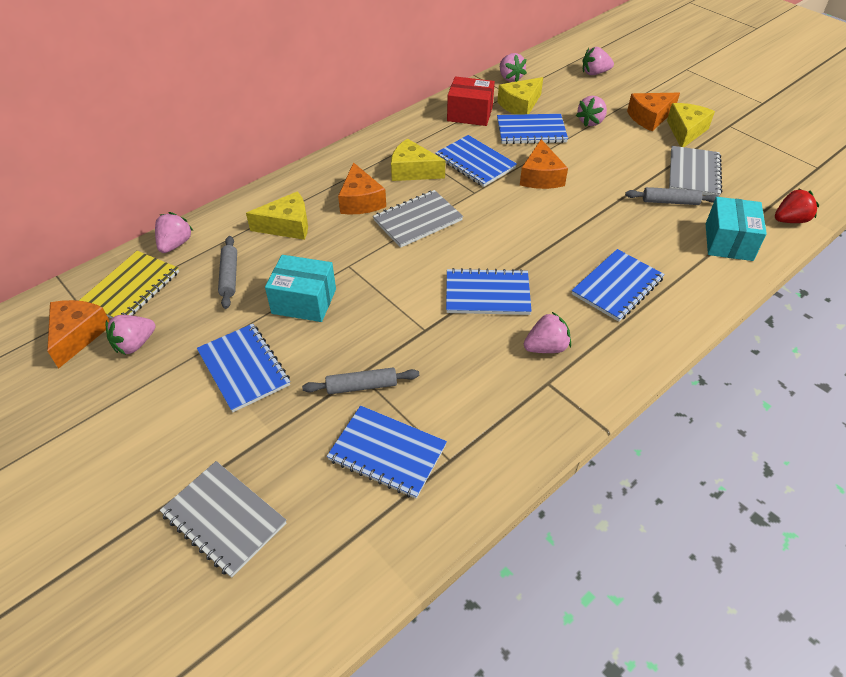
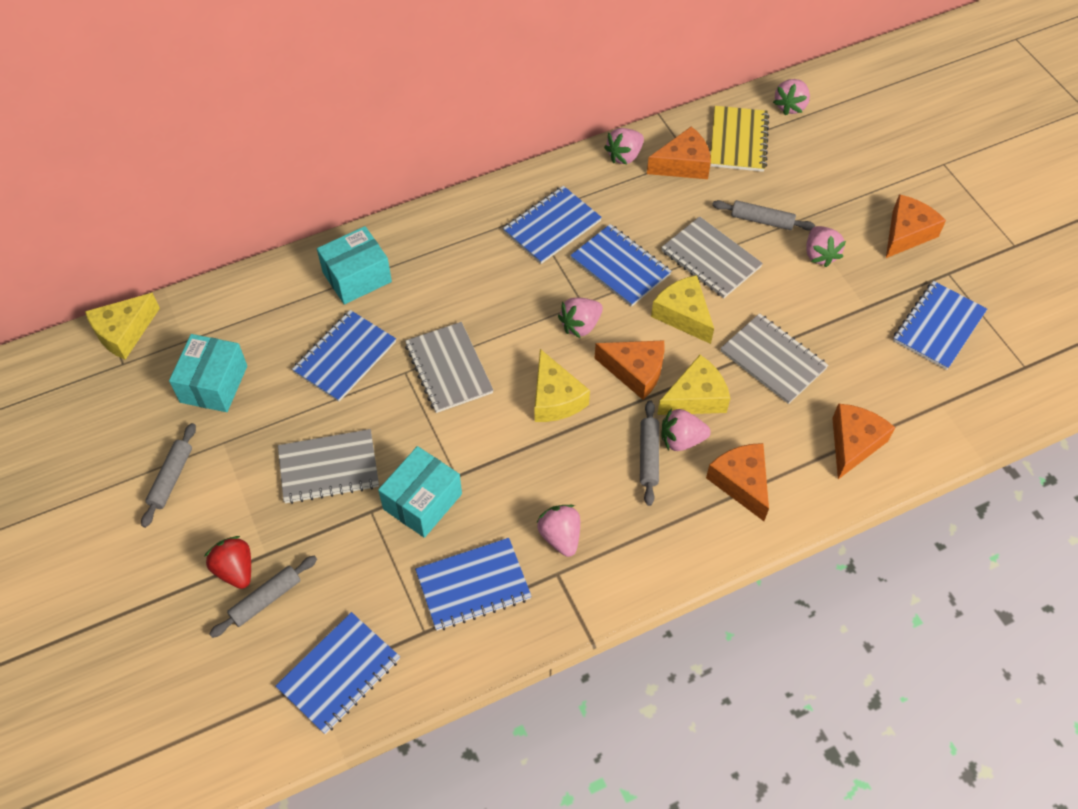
grey notebook: 3 -> 4
grey rolling pin: 3 -> 4
orange cheese: 4 -> 5
red box: 1 -> 0
turquoise box: 2 -> 3

